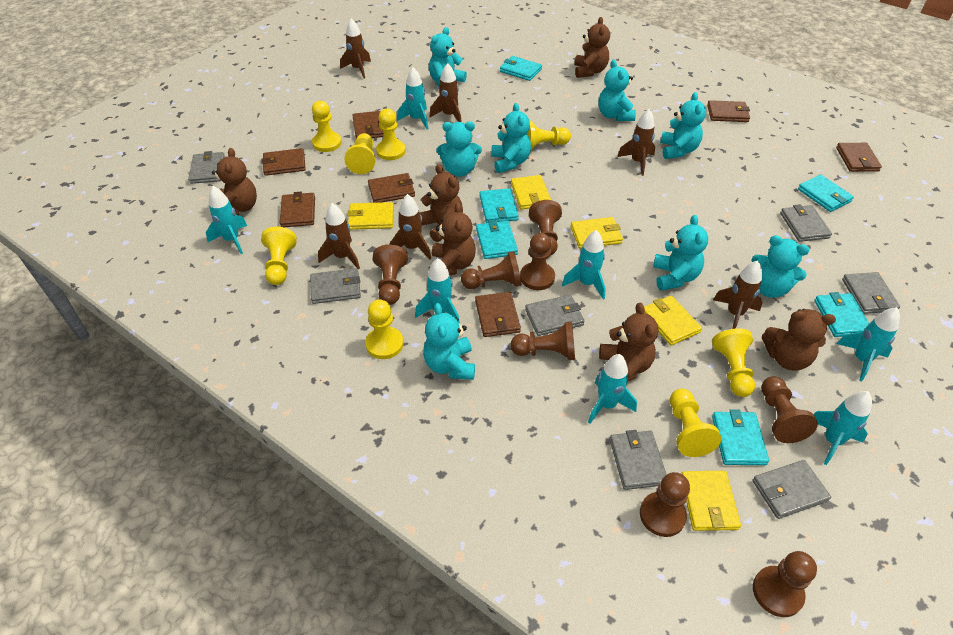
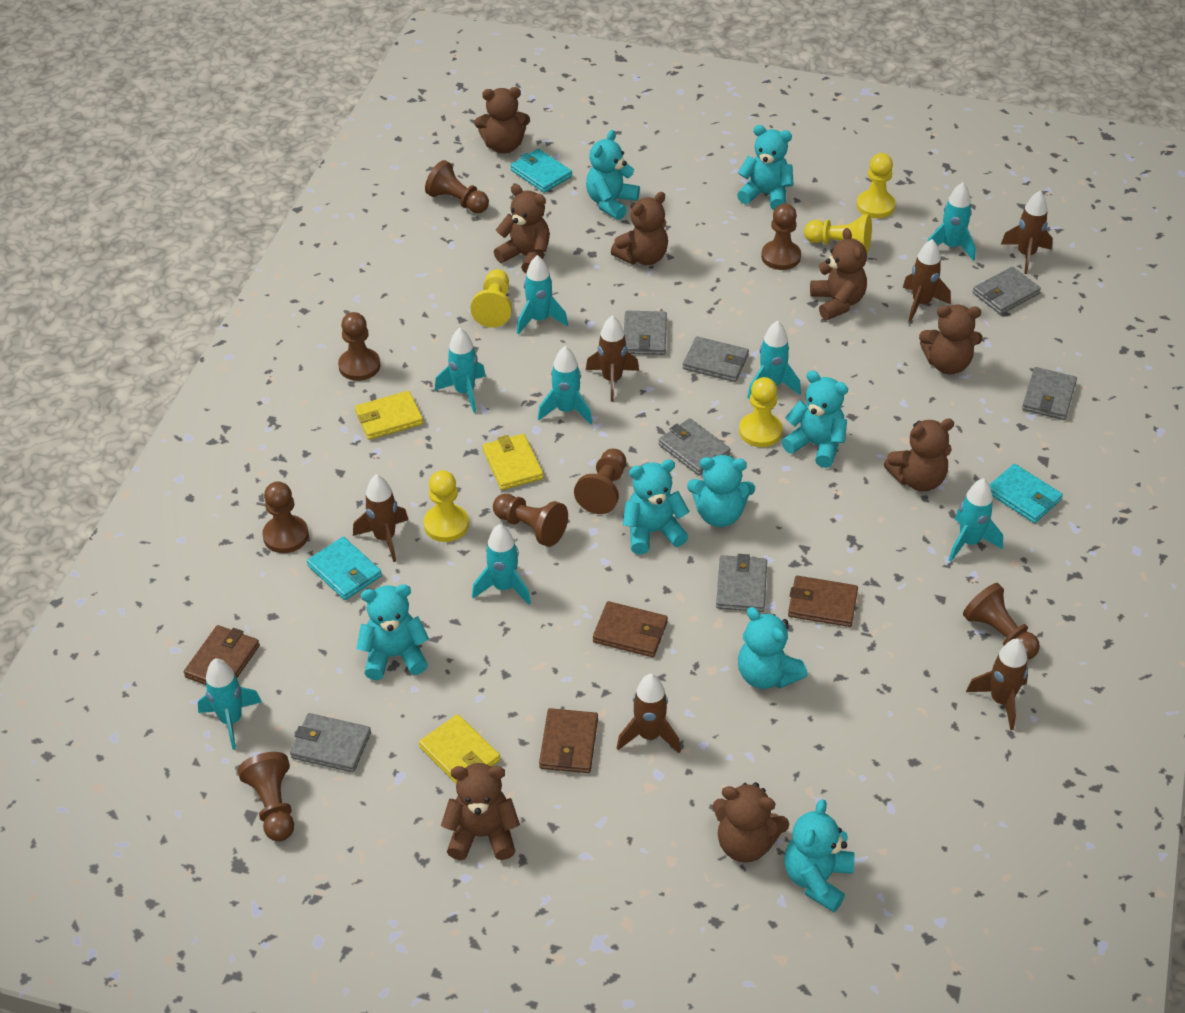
brown teddy bear: 6 -> 8
brown wallet: 7 -> 4
turquoise rocket: 7 -> 8
turquoise wallet: 6 -> 3
yellow pawn: 8 -> 5
yellow wallet: 5 -> 3

